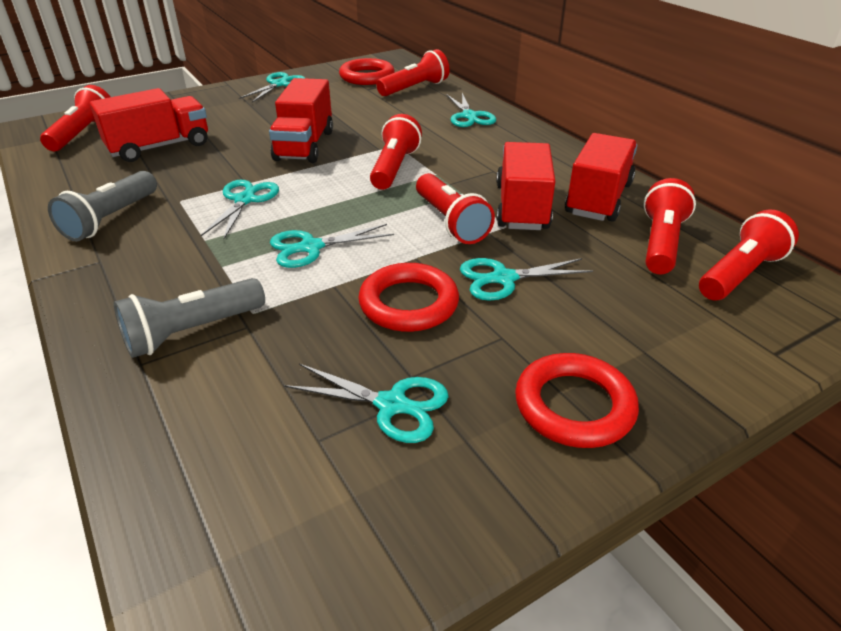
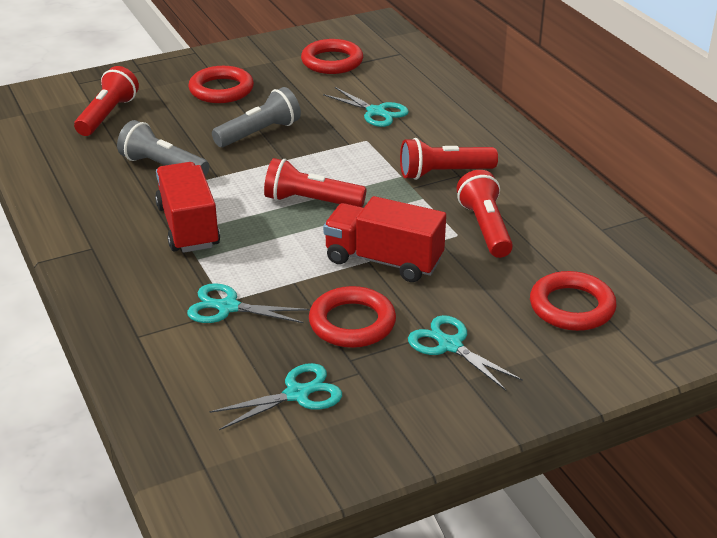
red flashlight: 6 -> 4
red ring: 3 -> 4
red truck: 4 -> 2
turquoise scissors: 6 -> 4

